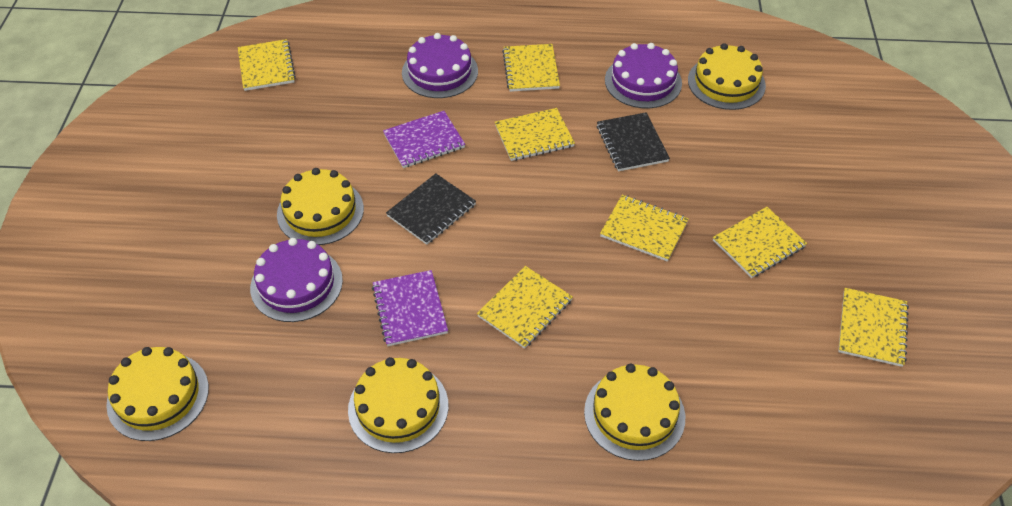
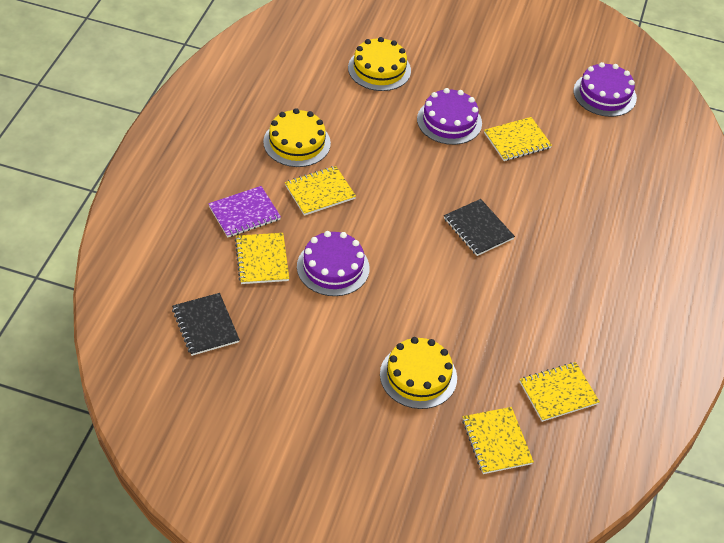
purple notebook: 2 -> 1
yellow cake: 5 -> 3
yellow notebook: 7 -> 5

